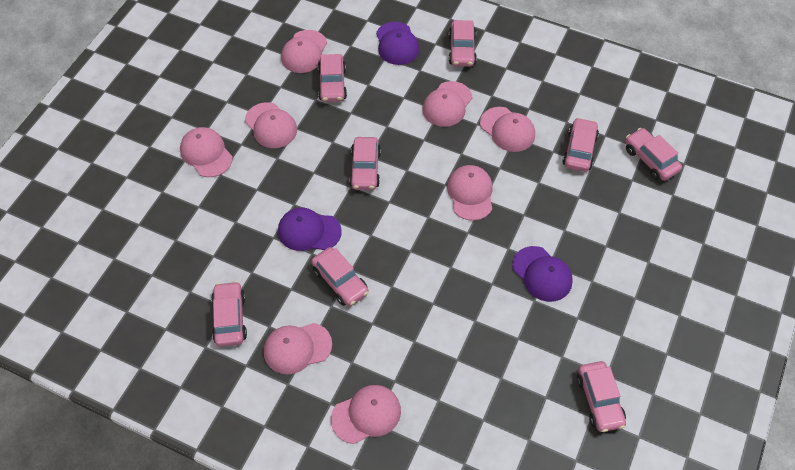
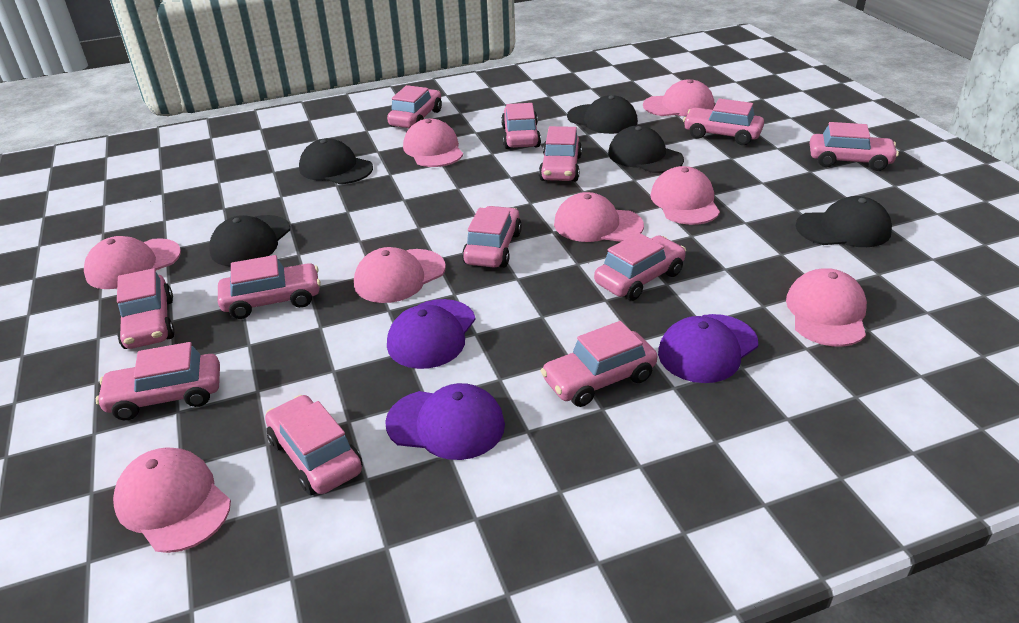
black cap: 0 -> 5
pink car: 8 -> 12

